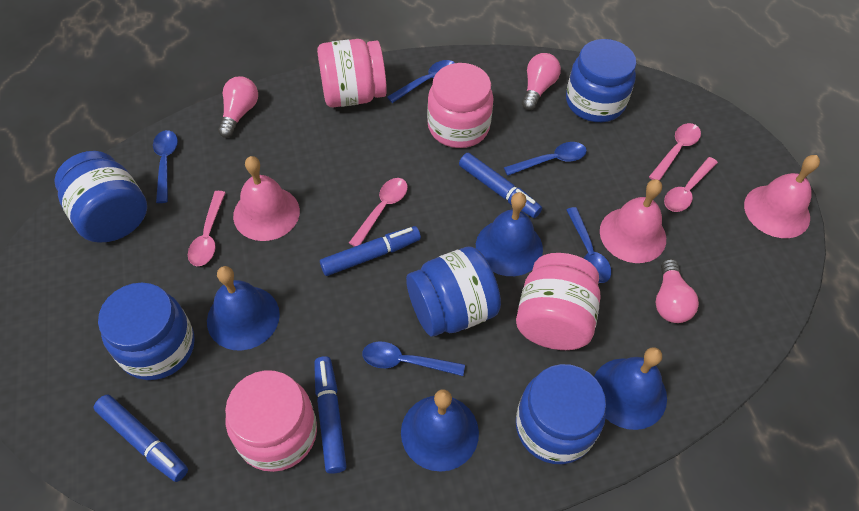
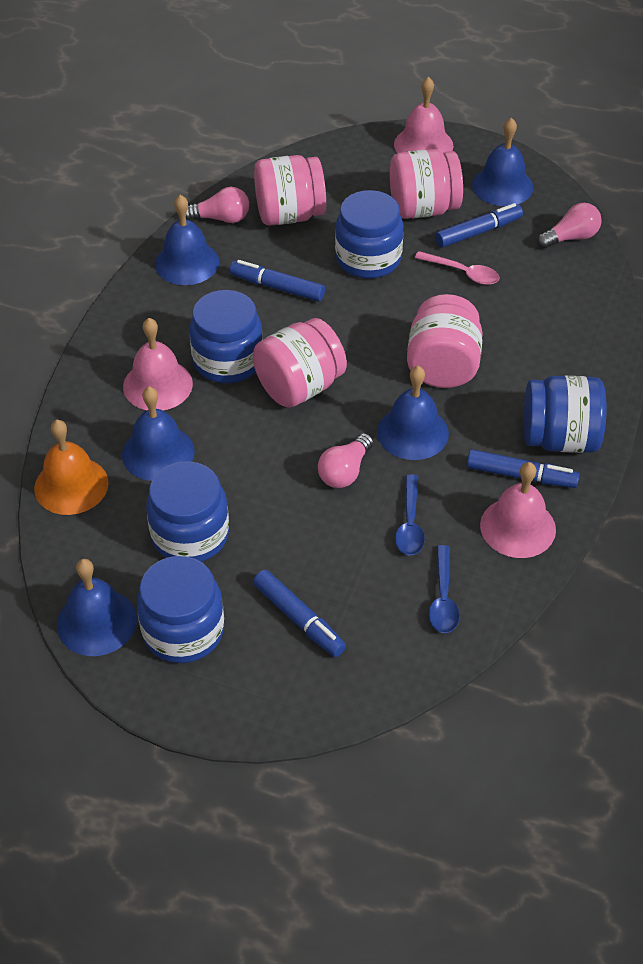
blue bell: 4 -> 5
blue spoon: 5 -> 2
orange bell: 0 -> 1
pink spoon: 4 -> 1

